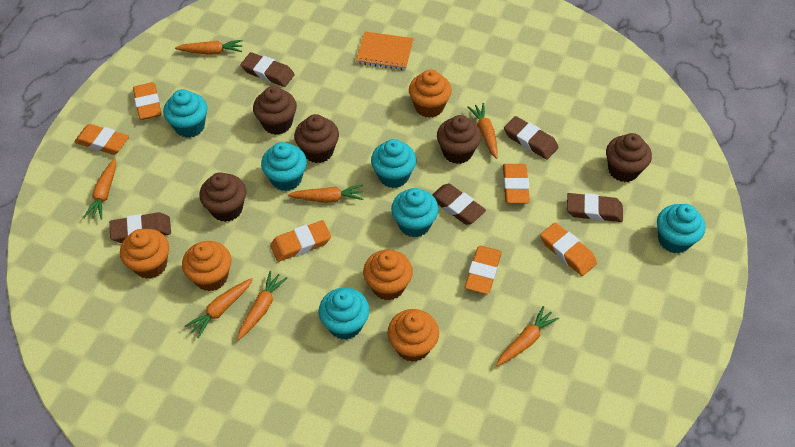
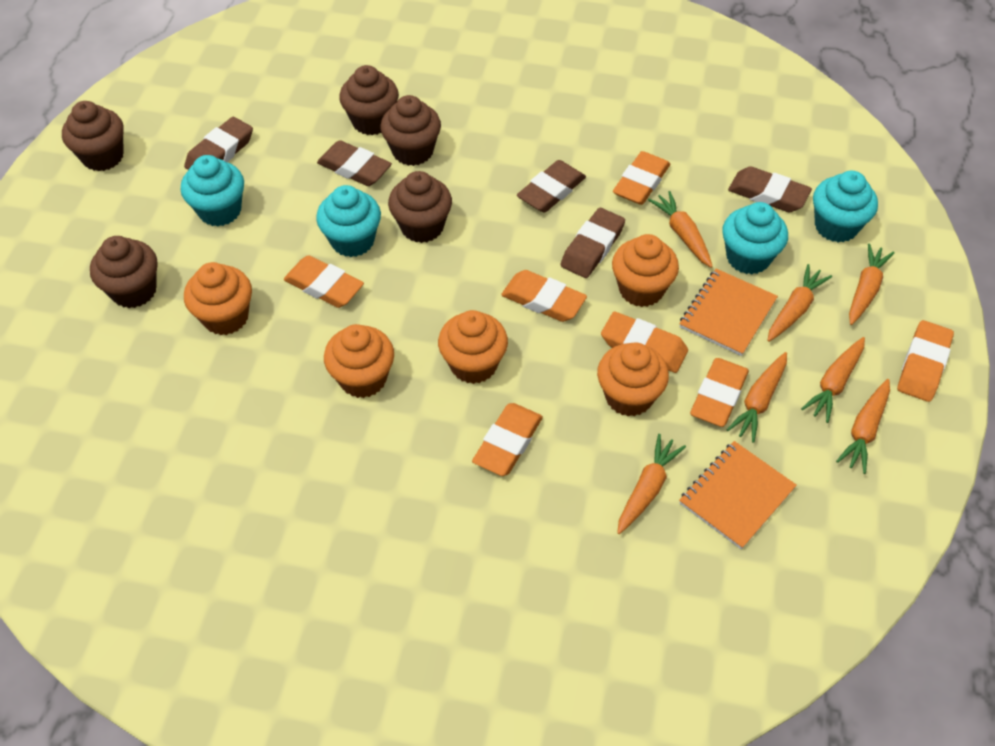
orange eraser: 6 -> 7
orange notebook: 1 -> 2
turquoise cupcake: 6 -> 4

